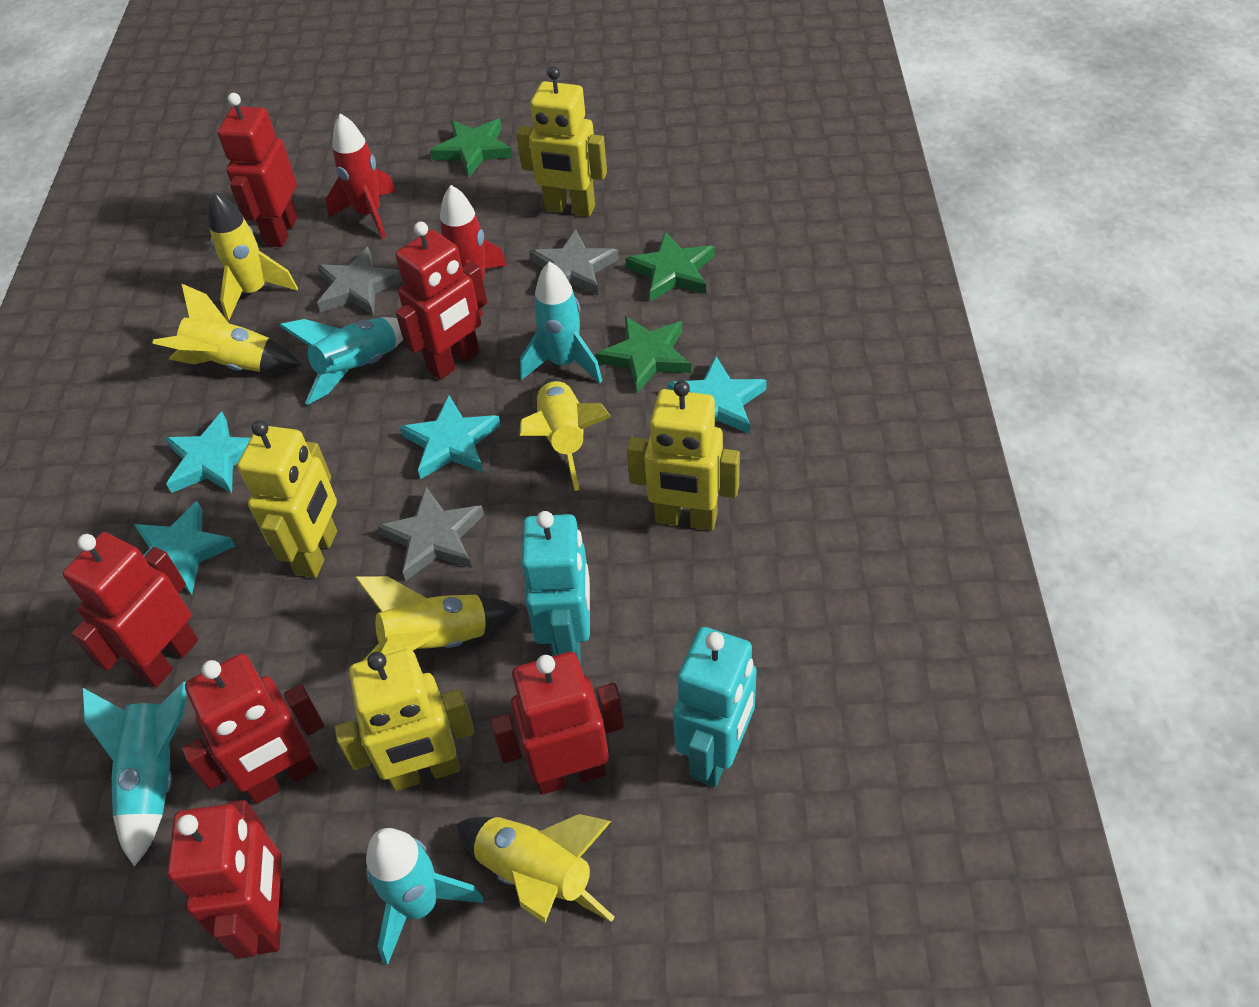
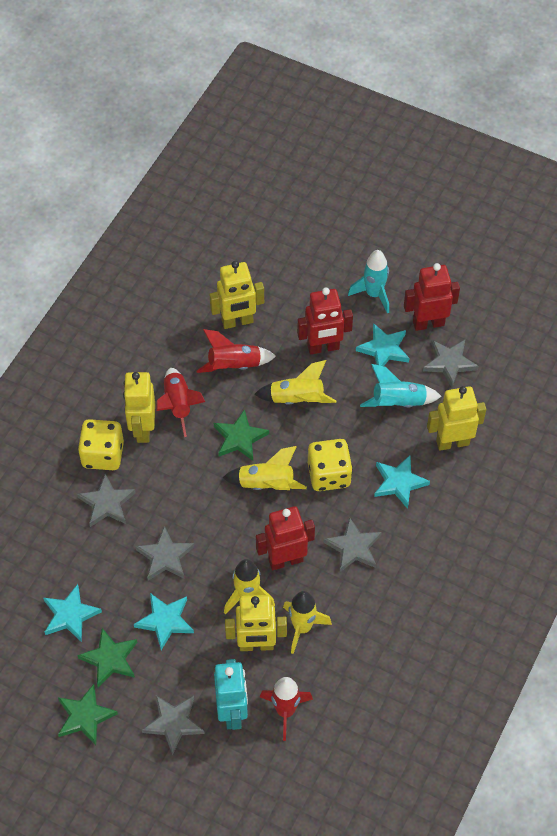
grey star: 3 -> 5
red robot: 6 -> 3
red rocket: 2 -> 3
turquoise robot: 2 -> 1
turquoise rocket: 4 -> 2
yellow dice: 0 -> 2
yellow rocket: 5 -> 4

